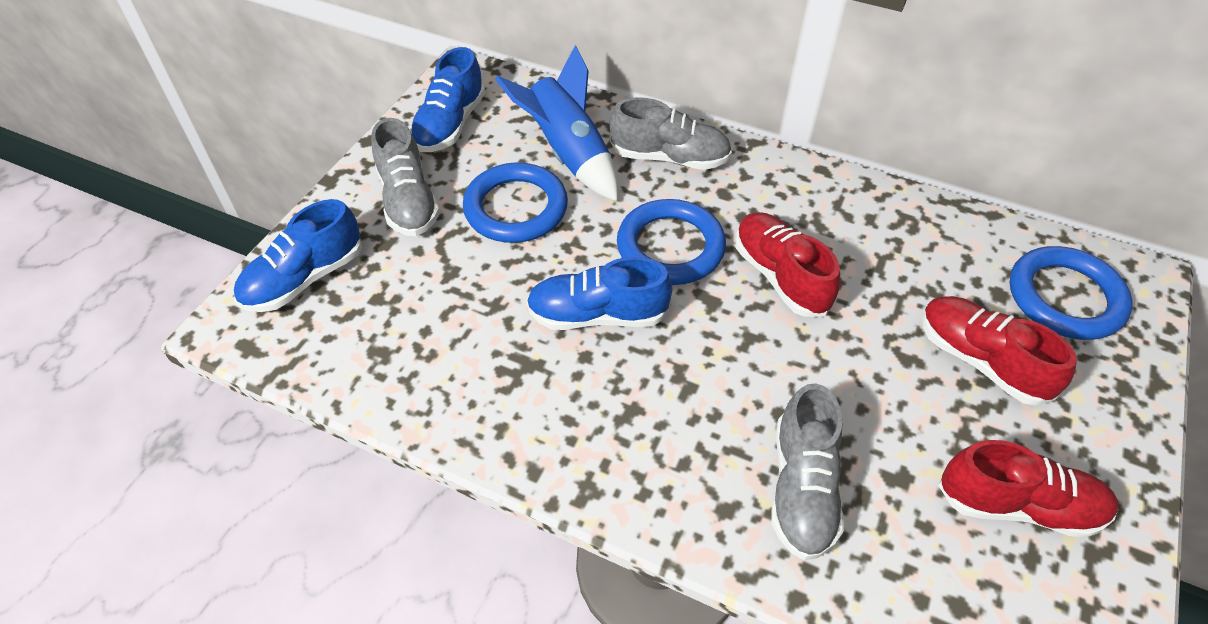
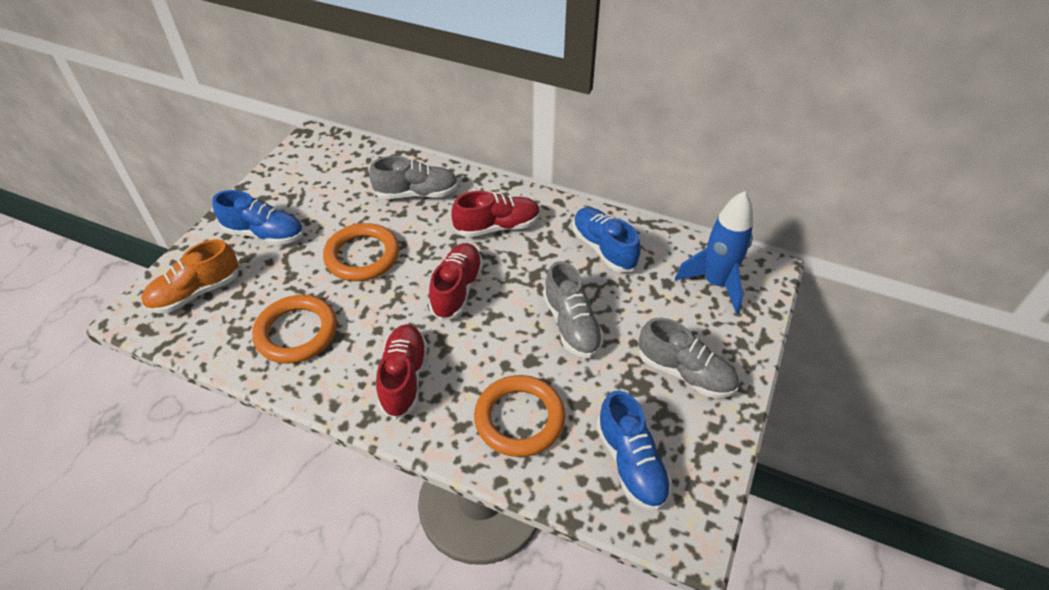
blue ring: 3 -> 0
orange ring: 0 -> 3
orange shoe: 0 -> 1

